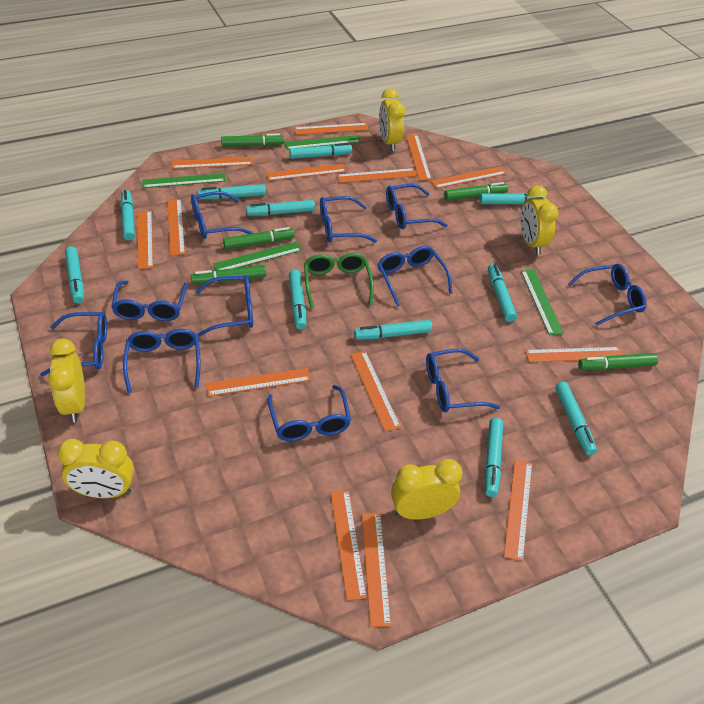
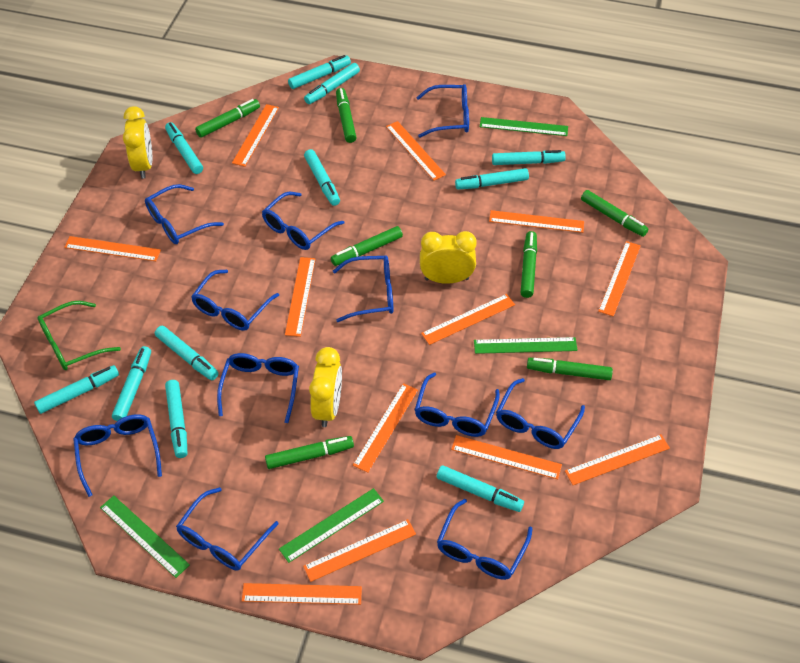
green marker: 5 -> 7
orange ruler: 14 -> 12
yellow clock: 5 -> 3

